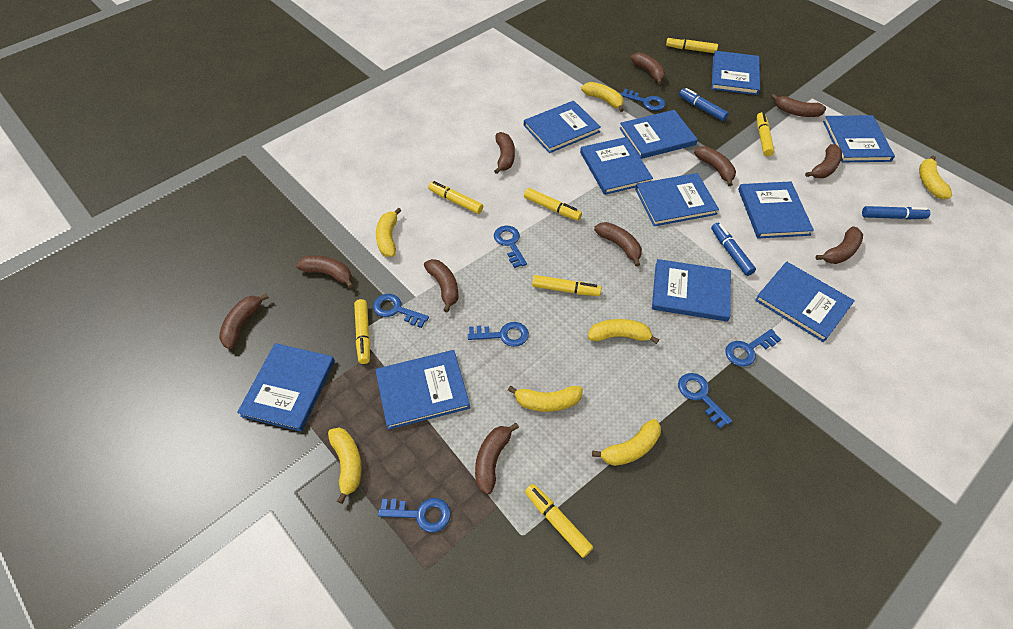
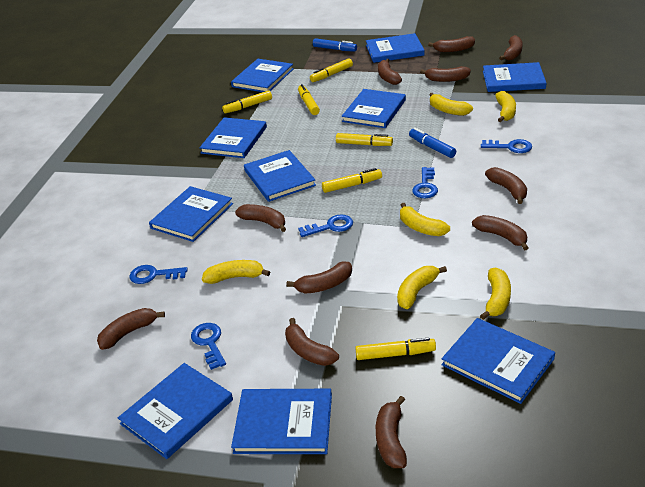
blue book: 11 -> 10
blue key: 7 -> 5
blue marker: 3 -> 2
yellow banana: 7 -> 6
yellow marker: 7 -> 6

